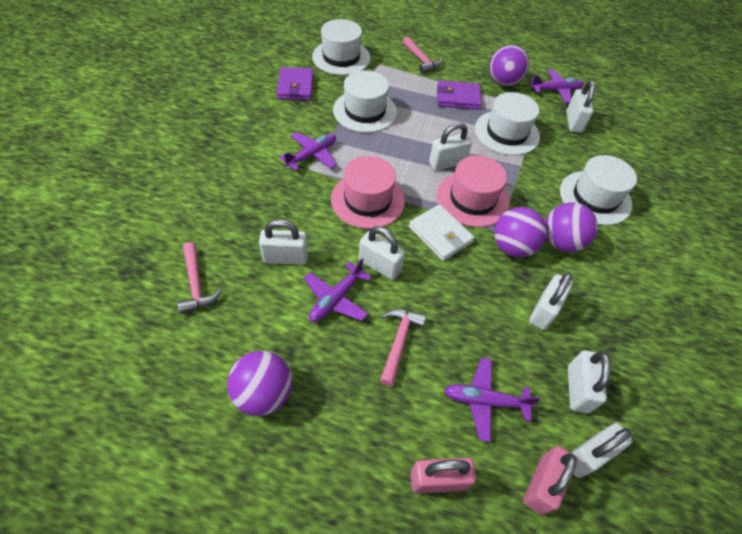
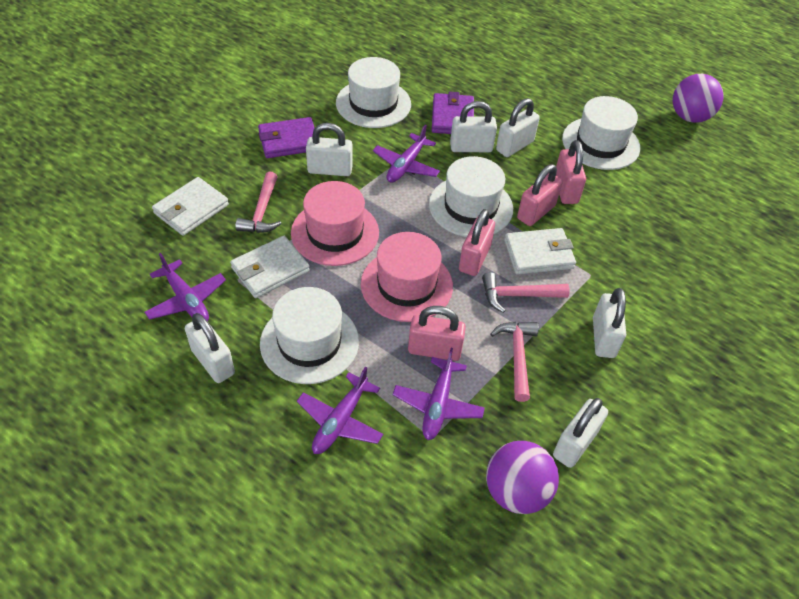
pink padlock: 2 -> 4
purple ball: 4 -> 2
white padlock: 7 -> 6
white wallet: 1 -> 3

